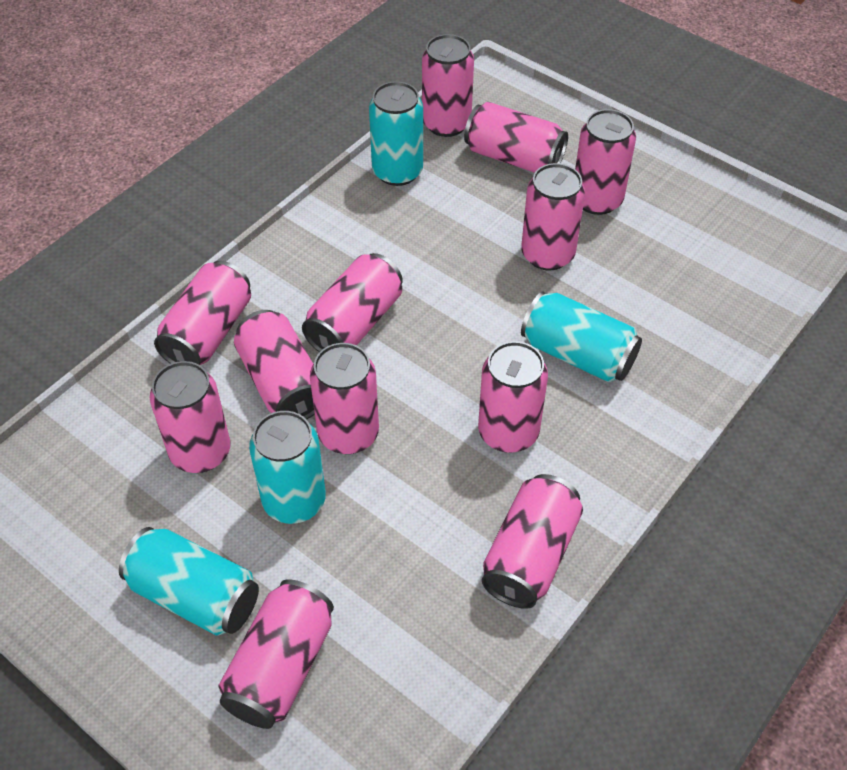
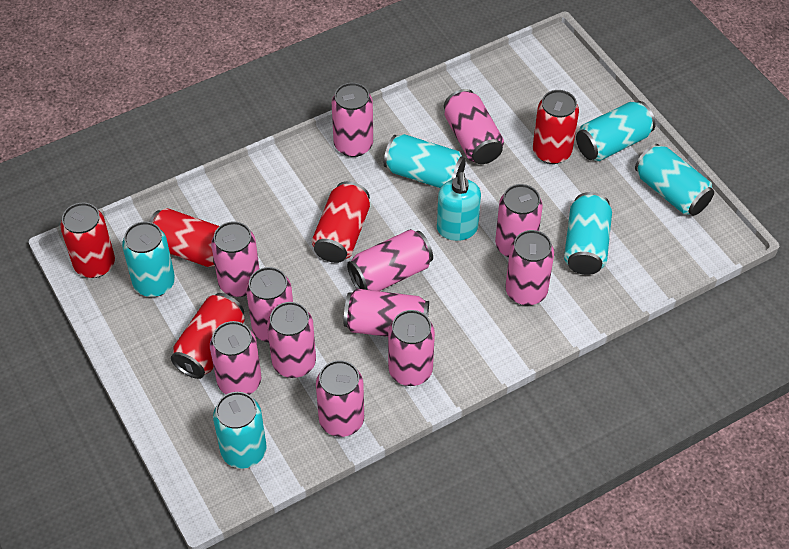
red can: 0 -> 5
turquoise can: 4 -> 6
turquoise soap dispenser: 0 -> 1

